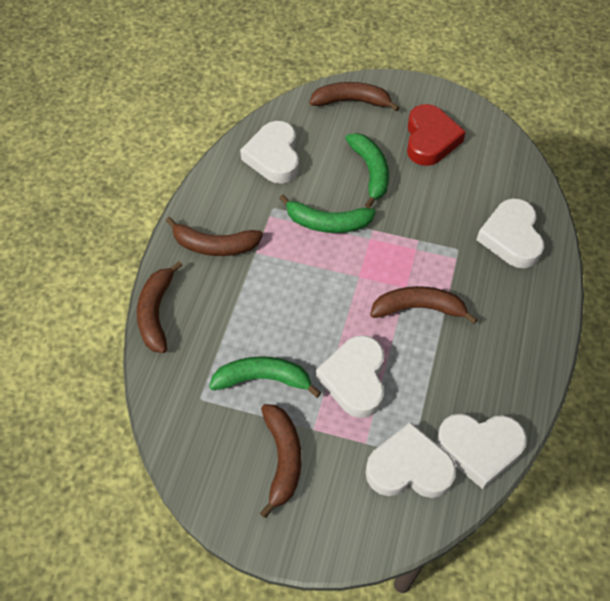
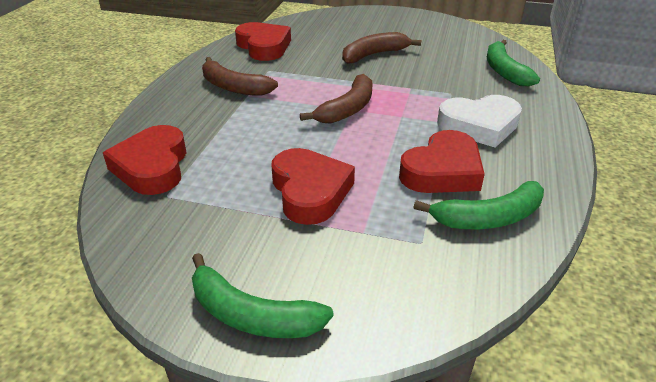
brown banana: 5 -> 3
red heart: 1 -> 4
white heart: 5 -> 1

